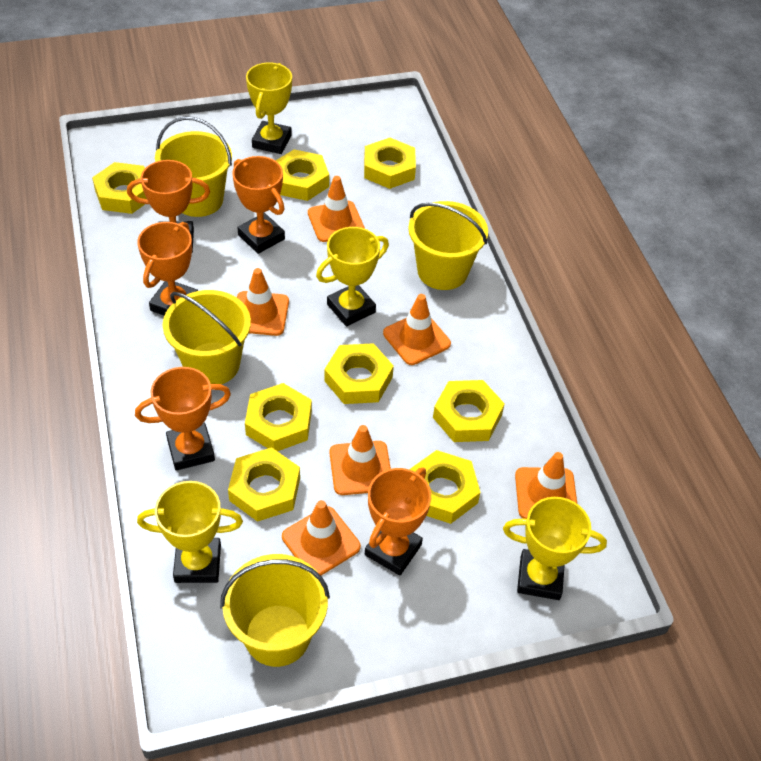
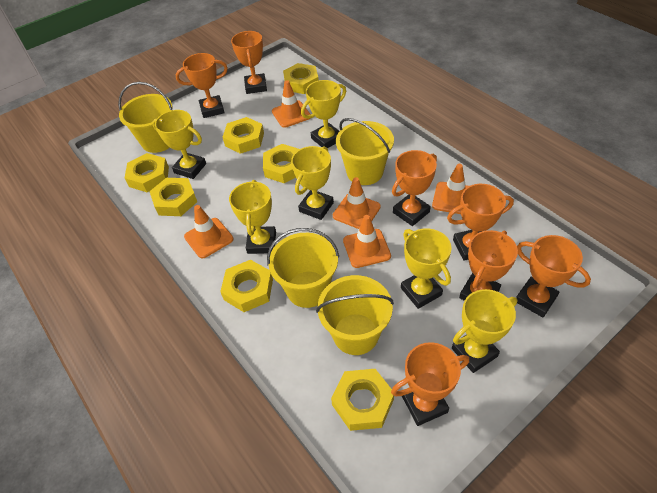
orange traffic cone: 6 -> 5
orange trophy: 5 -> 7
yellow nut: 8 -> 7
yellow trophy: 4 -> 6

